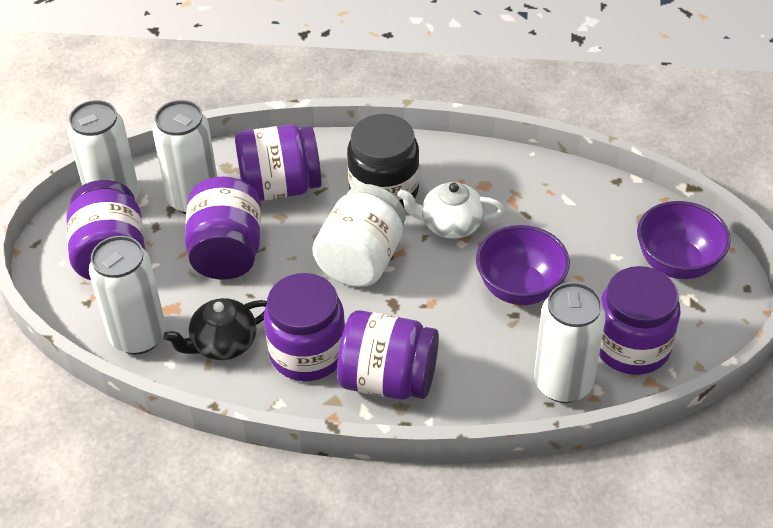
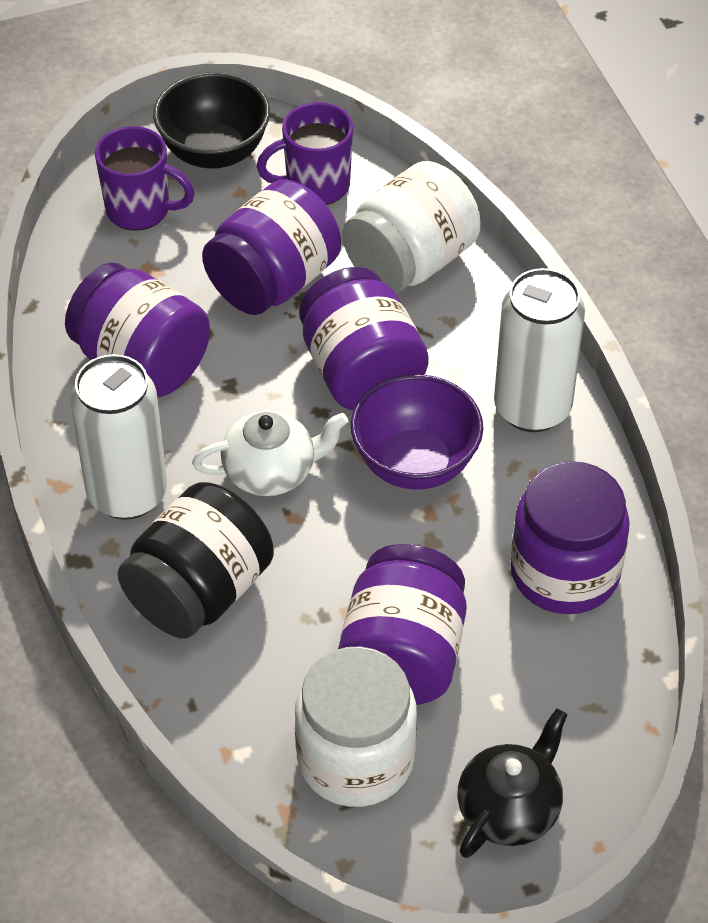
black bowl: 0 -> 1
purple bowl: 2 -> 1
purple jar: 6 -> 5
purple mug: 0 -> 2
white can: 4 -> 2
white jar: 1 -> 2

